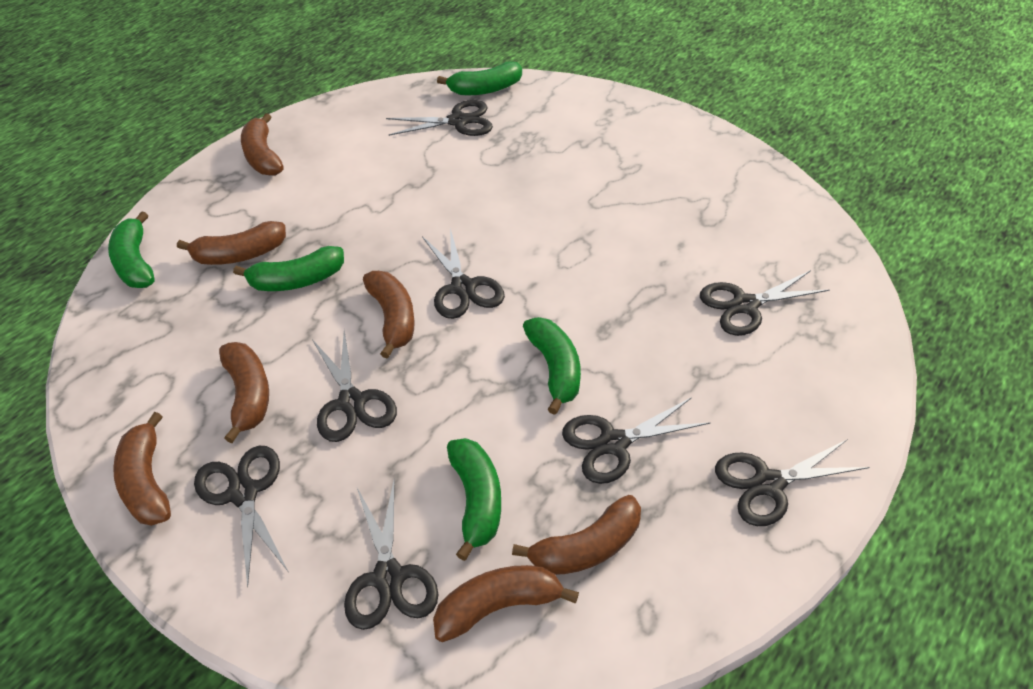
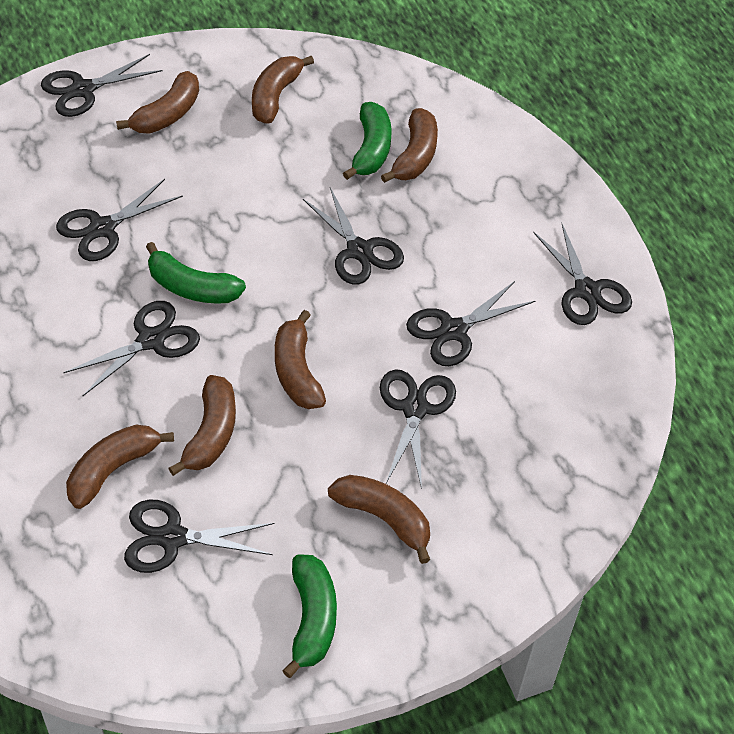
green banana: 5 -> 3

